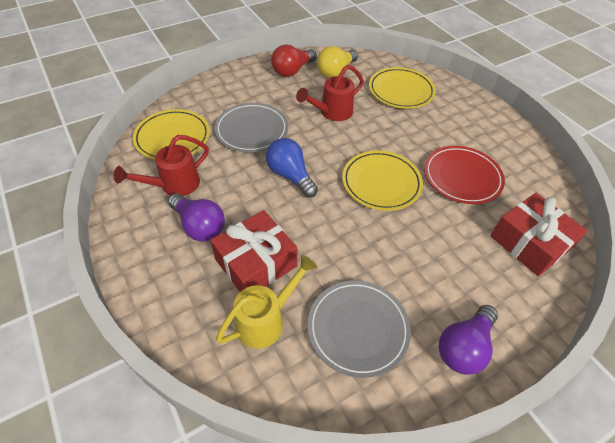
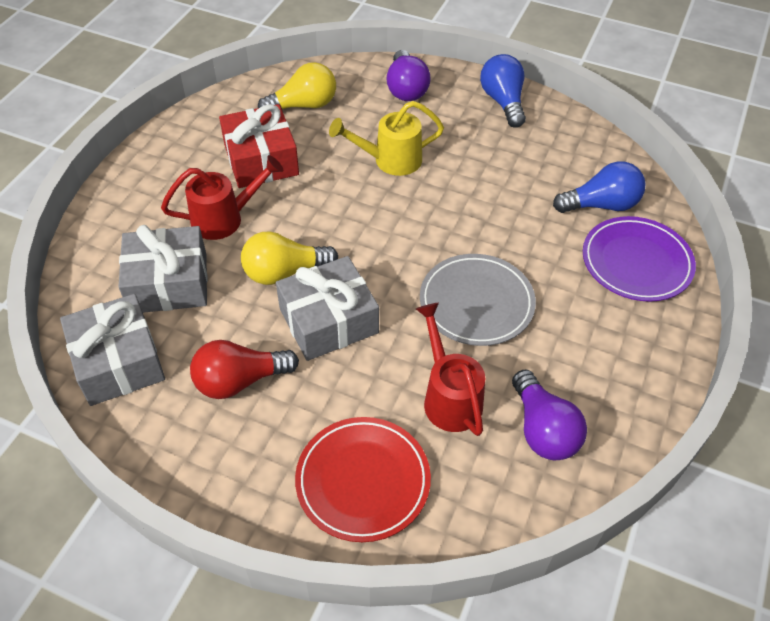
blue light bulb: 1 -> 2
grey gift: 0 -> 3
grey plate: 2 -> 1
purple plate: 0 -> 1
red gift: 2 -> 1
yellow light bulb: 1 -> 2
yellow plate: 3 -> 0

